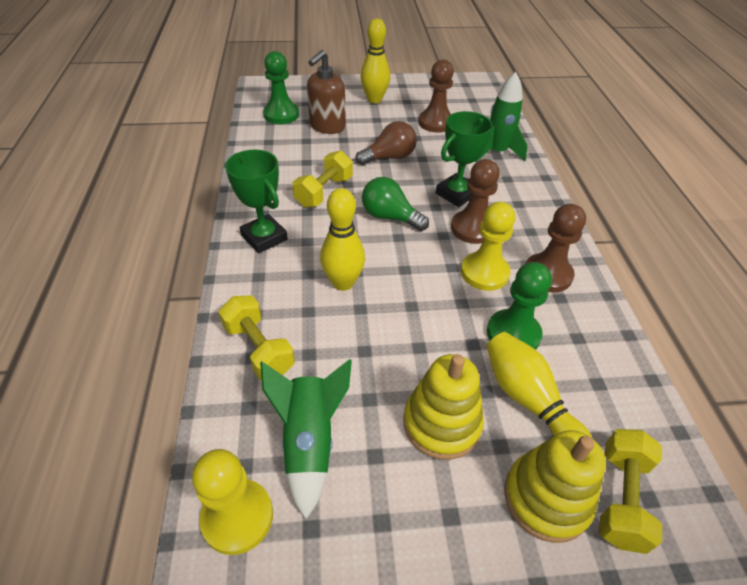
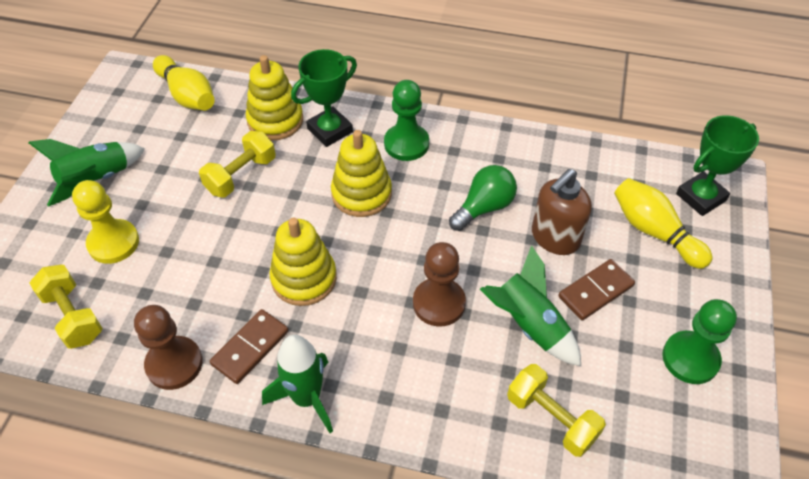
brown domino: 0 -> 2
brown light bulb: 1 -> 0
brown pawn: 3 -> 2
green rocket: 2 -> 3
yellow bowling pin: 3 -> 2
yellow pawn: 2 -> 1
yellow stacking toy: 2 -> 3

